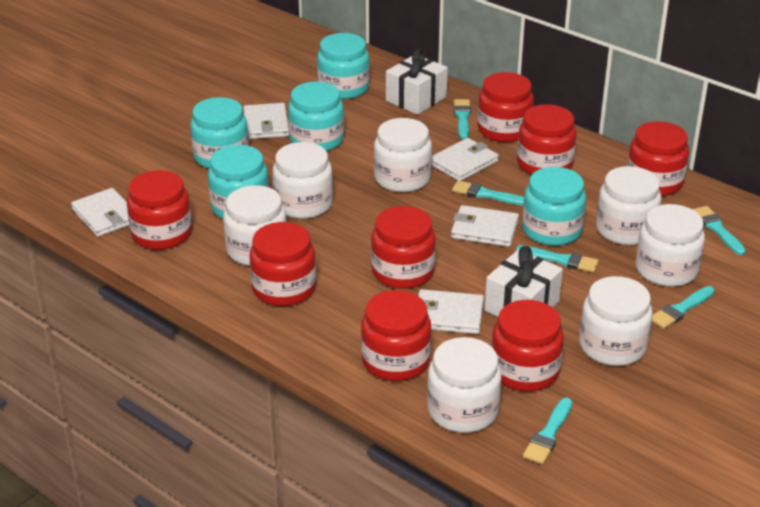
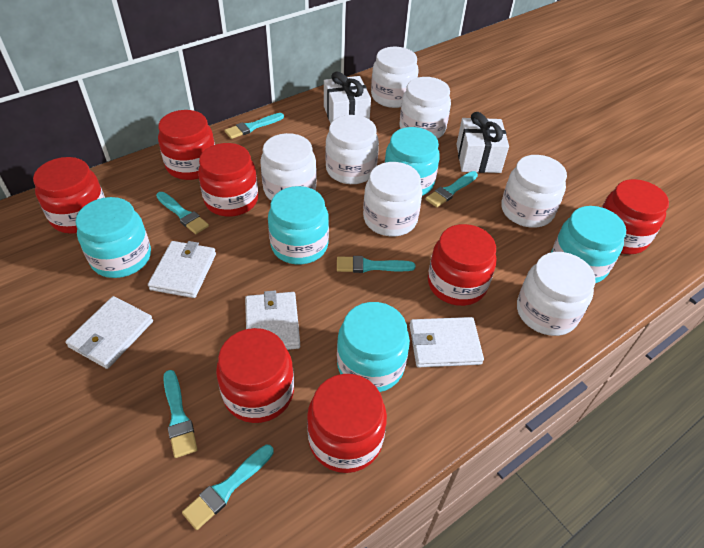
red jar: 8 -> 7
white wallet: 5 -> 4

